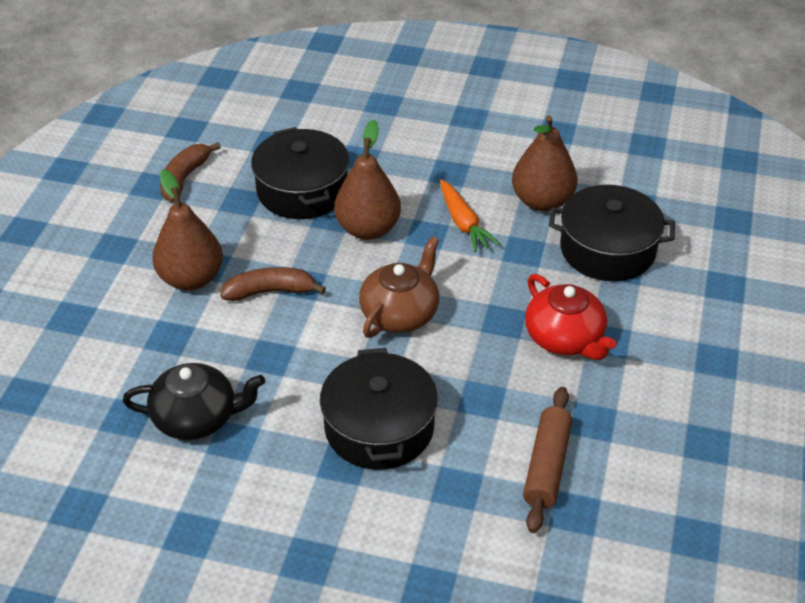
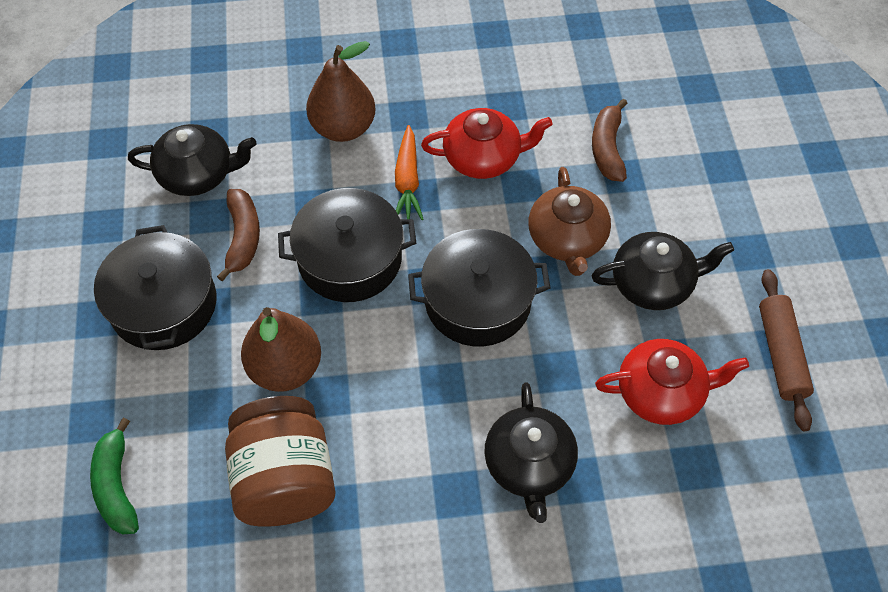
black teapot: 1 -> 3
brown jar: 0 -> 1
brown pear: 3 -> 2
green banana: 0 -> 1
red teapot: 1 -> 2

